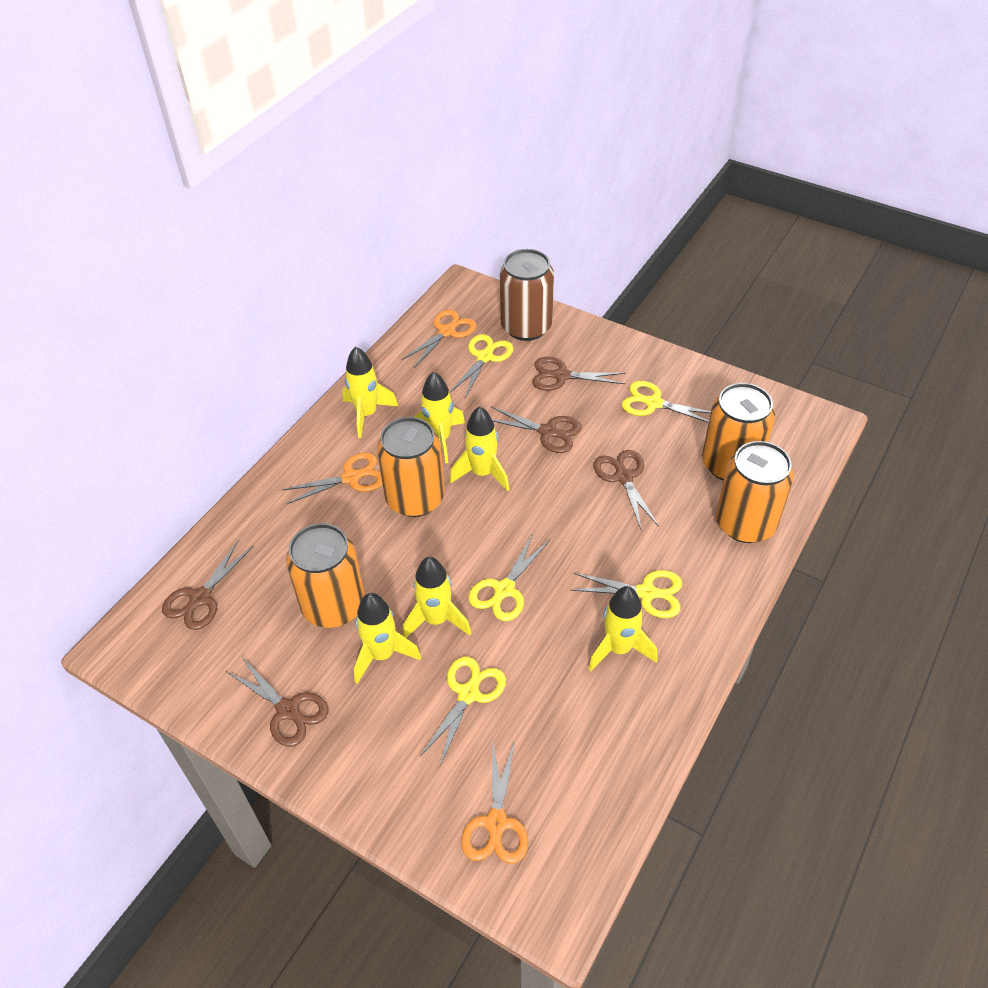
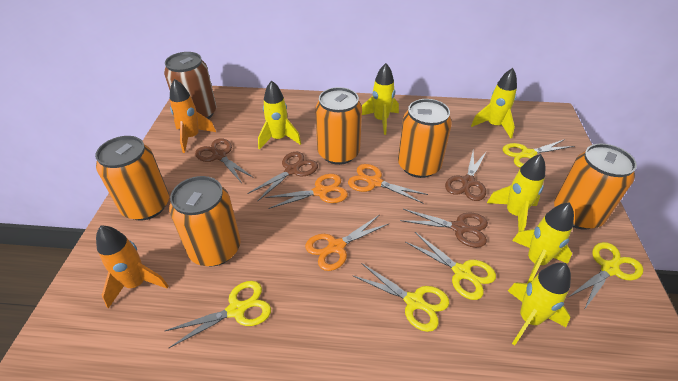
brown scissors: 5 -> 4
orange can: 4 -> 5
orange rocket: 0 -> 2

